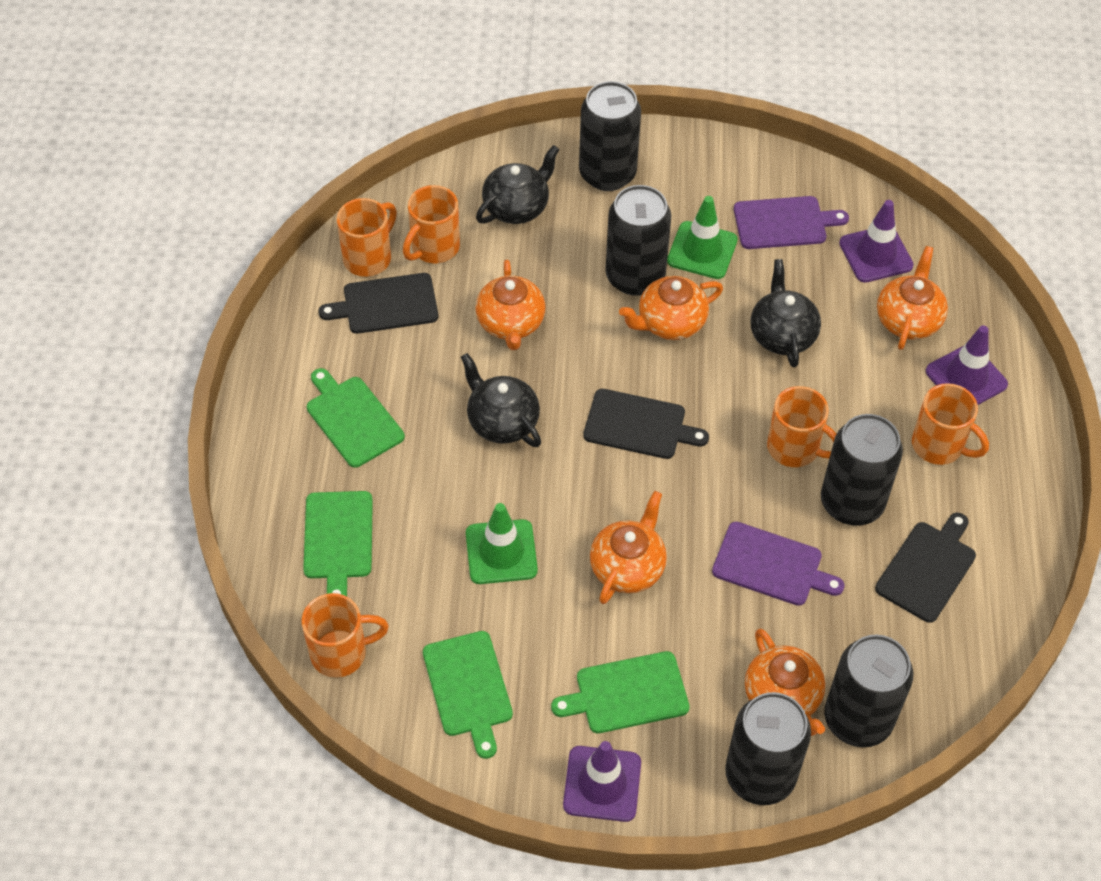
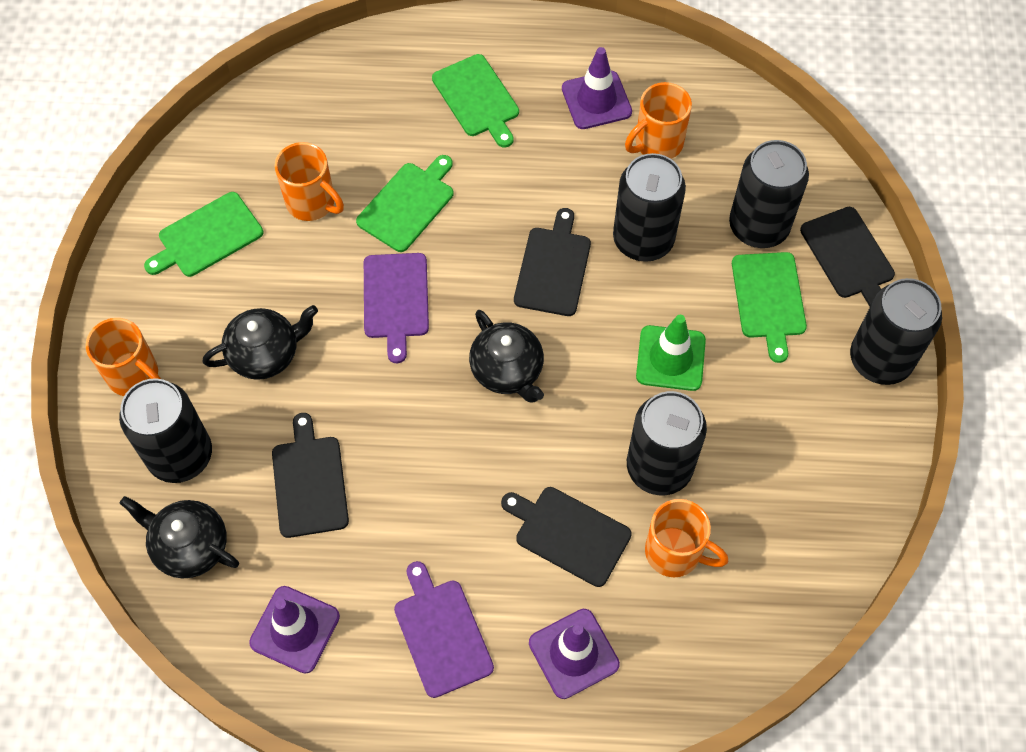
black cutting board: 3 -> 4
green traffic cone: 2 -> 1
orange mug: 5 -> 4
orange teapot: 5 -> 0

